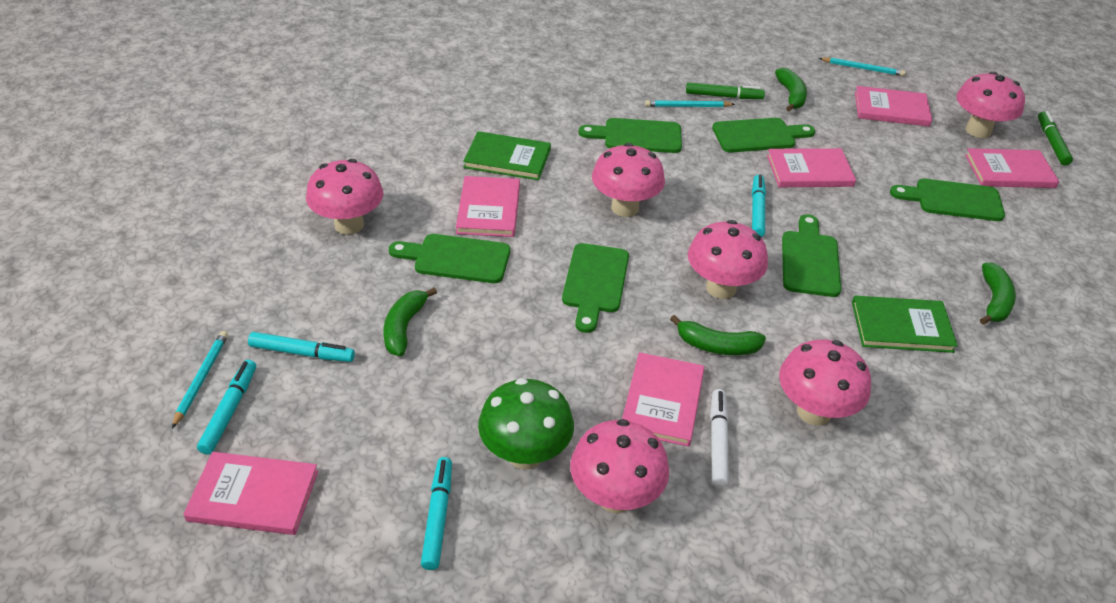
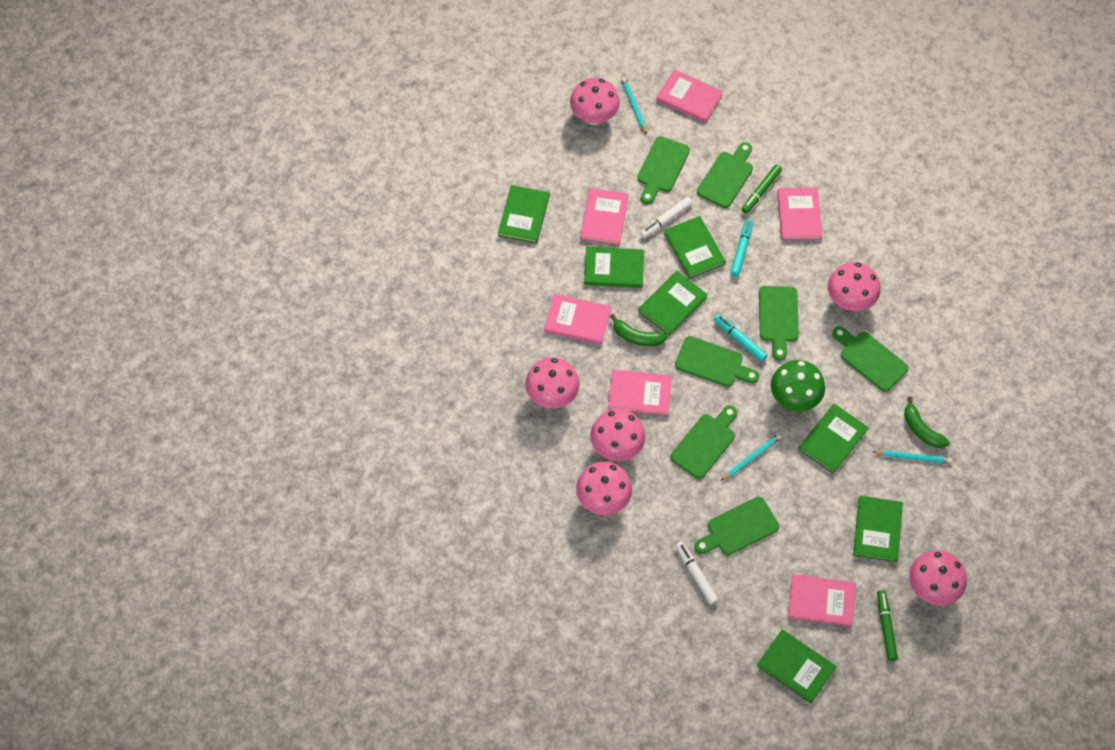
green banana: 4 -> 2
green book: 2 -> 7
green cutting board: 6 -> 7
turquoise marker: 4 -> 2
white marker: 1 -> 2

